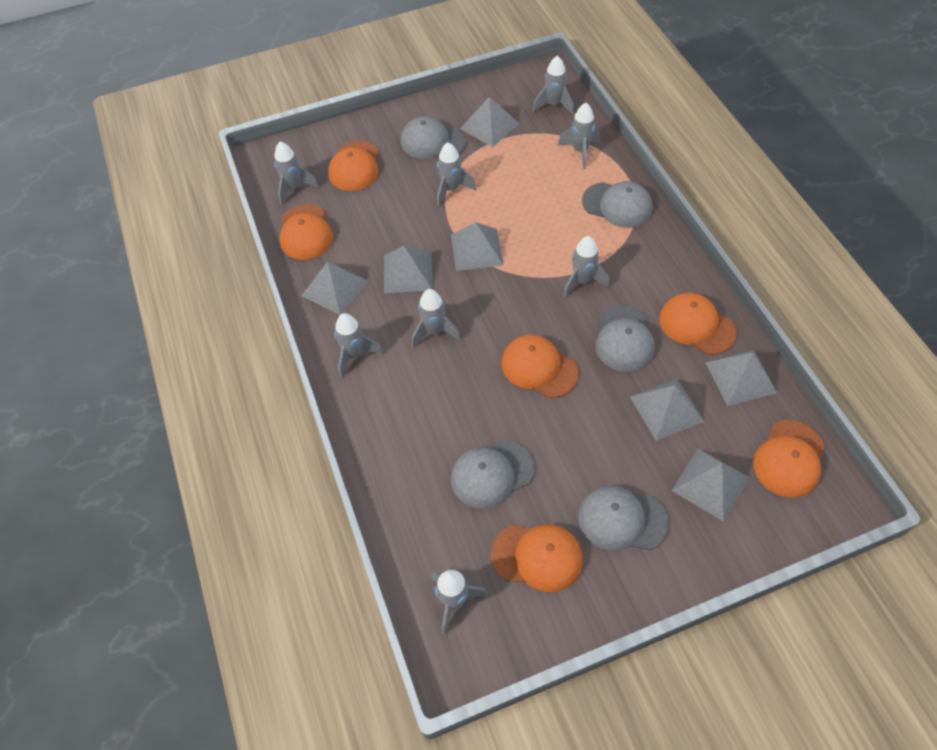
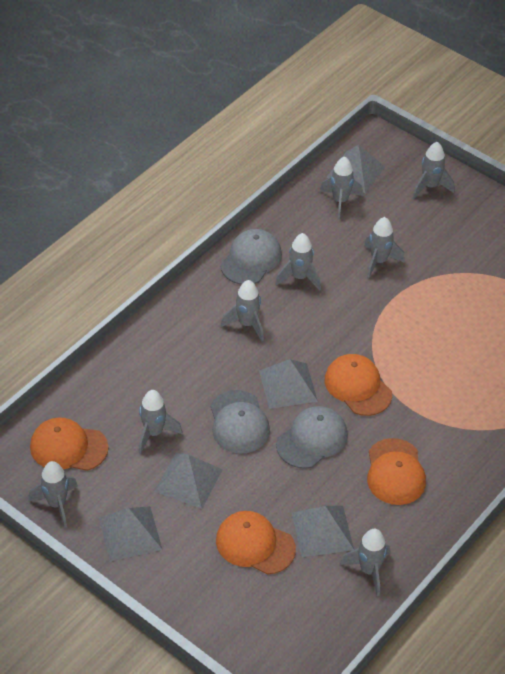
grey cap: 5 -> 3
grey pyramid: 7 -> 5
orange cap: 6 -> 4

